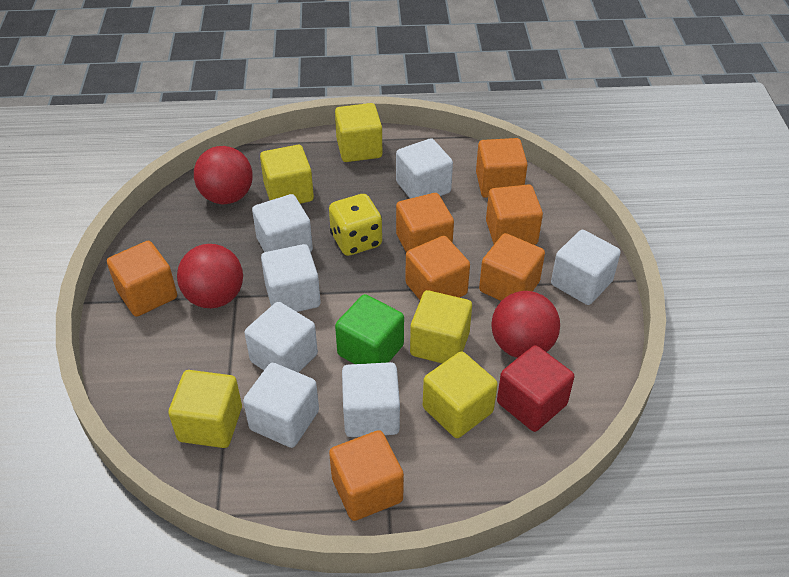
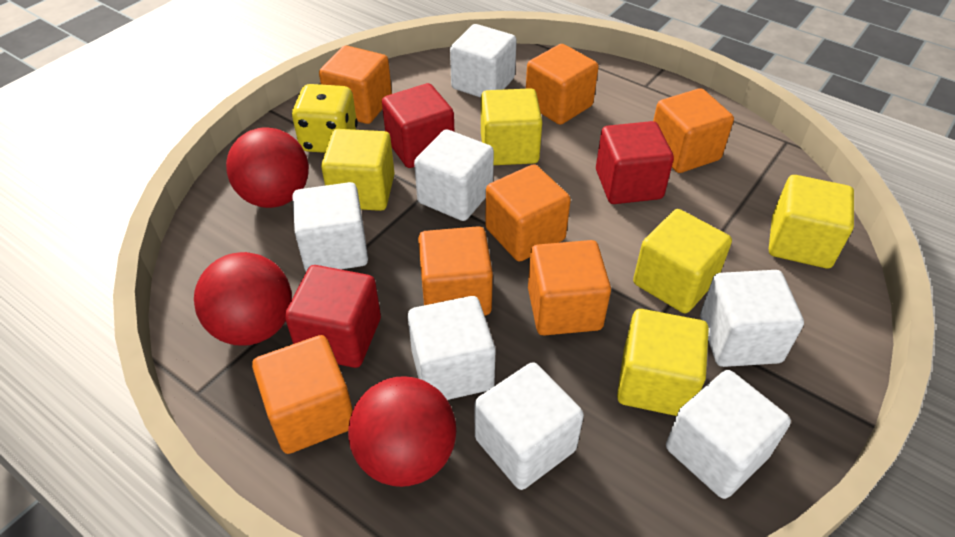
green cube: 1 -> 0
red cube: 1 -> 3

